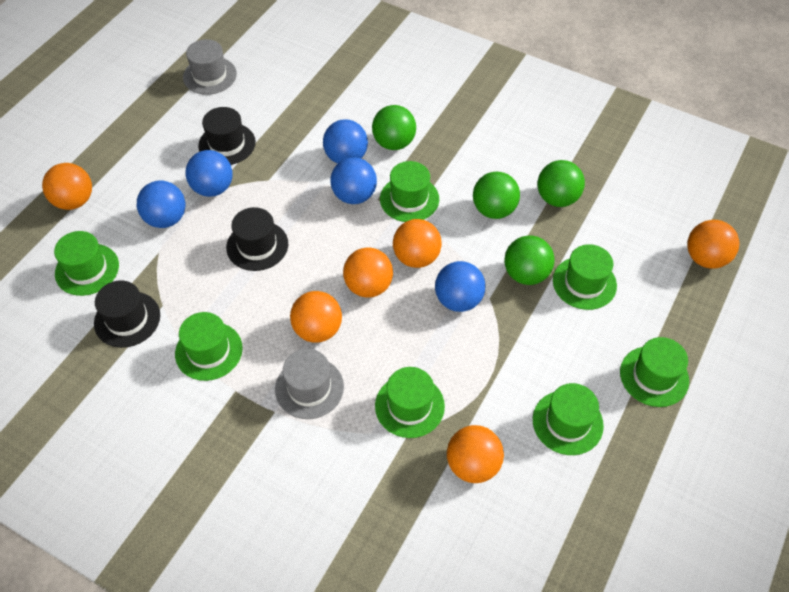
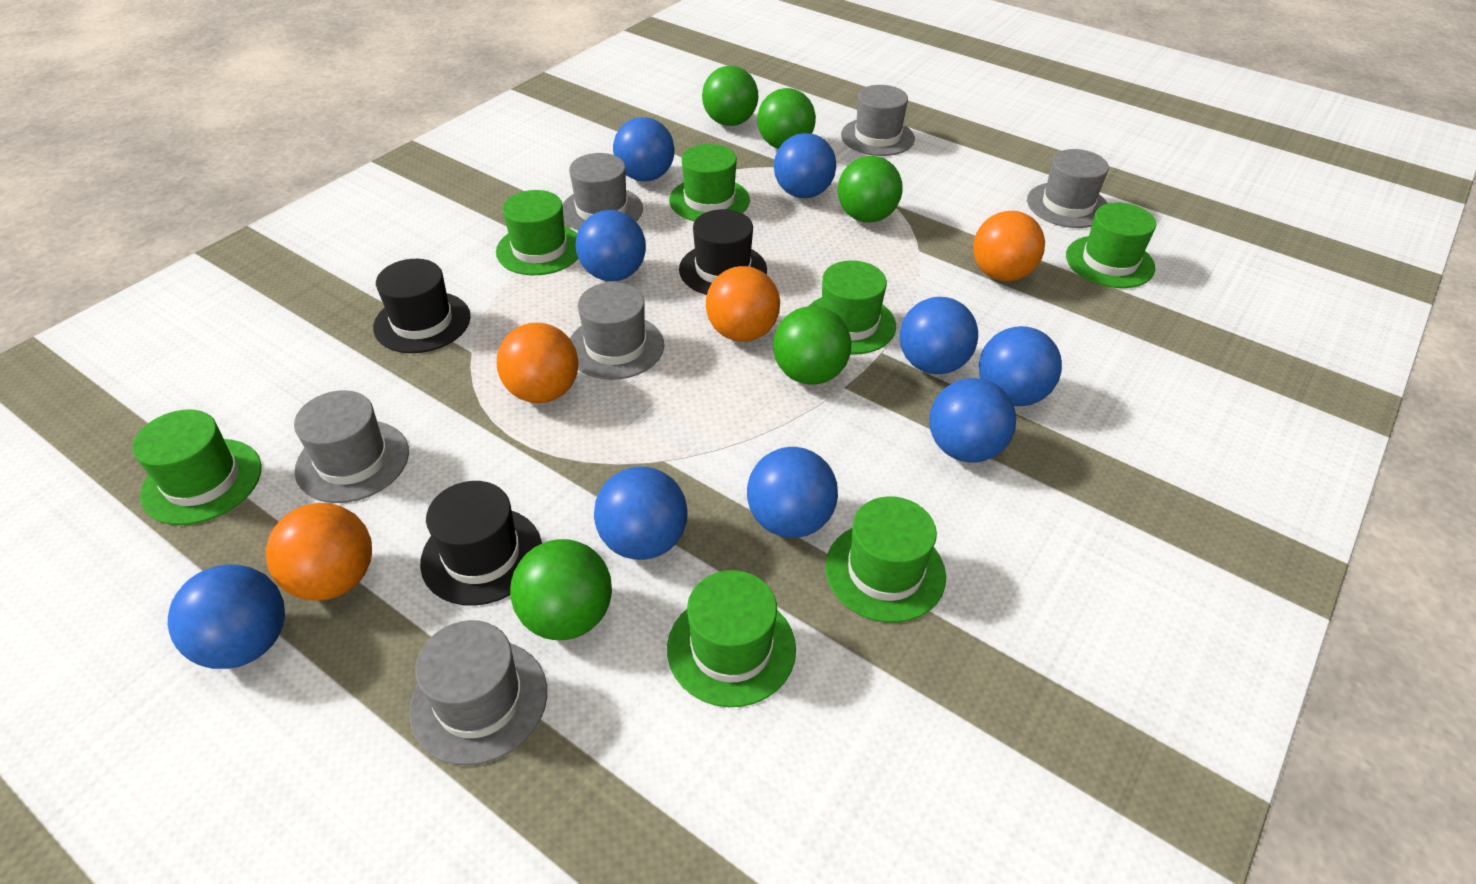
blue ball: 5 -> 9
green ball: 4 -> 5
grey hat: 2 -> 6
orange ball: 6 -> 4

